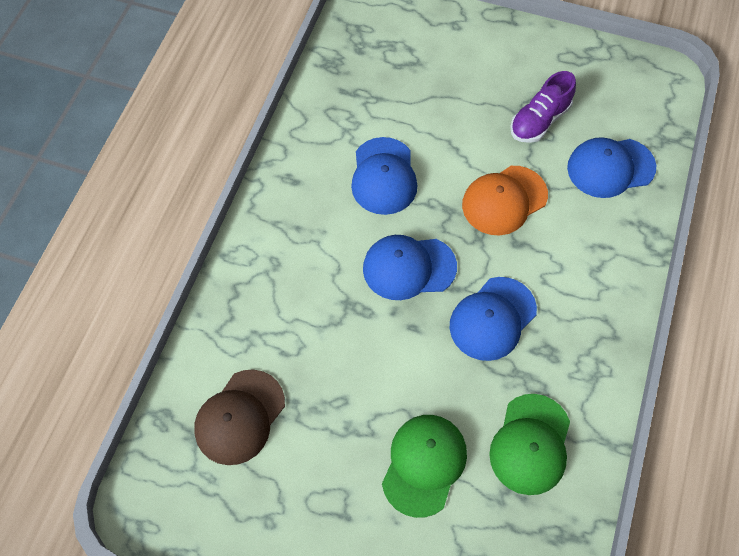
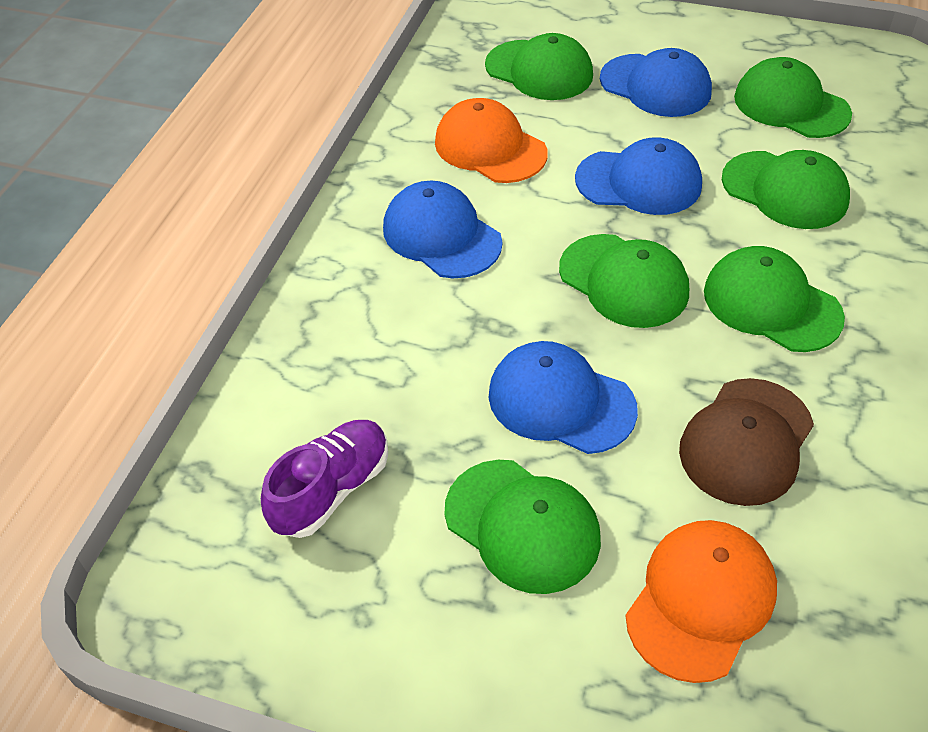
green cap: 2 -> 6
orange cap: 1 -> 2

